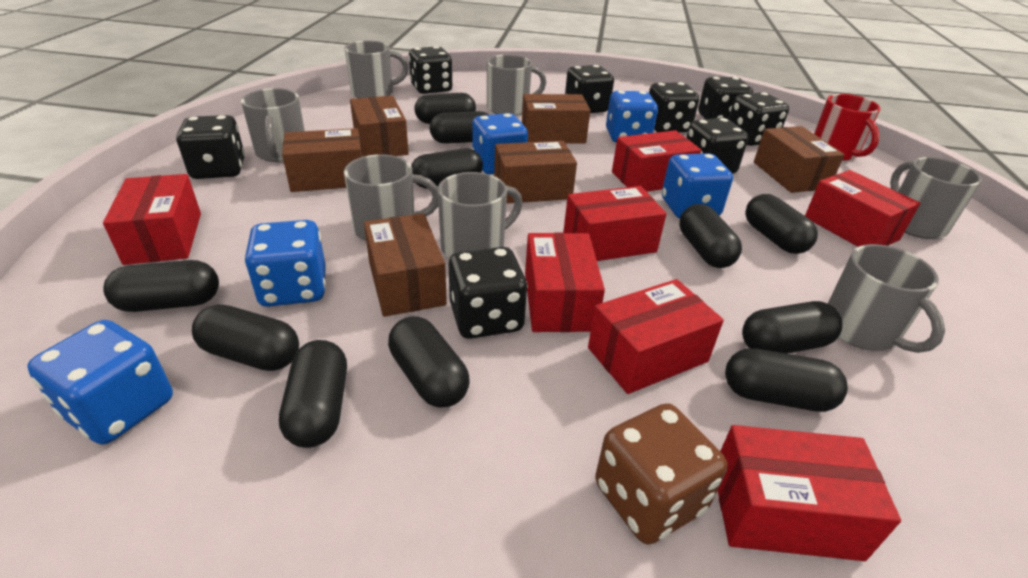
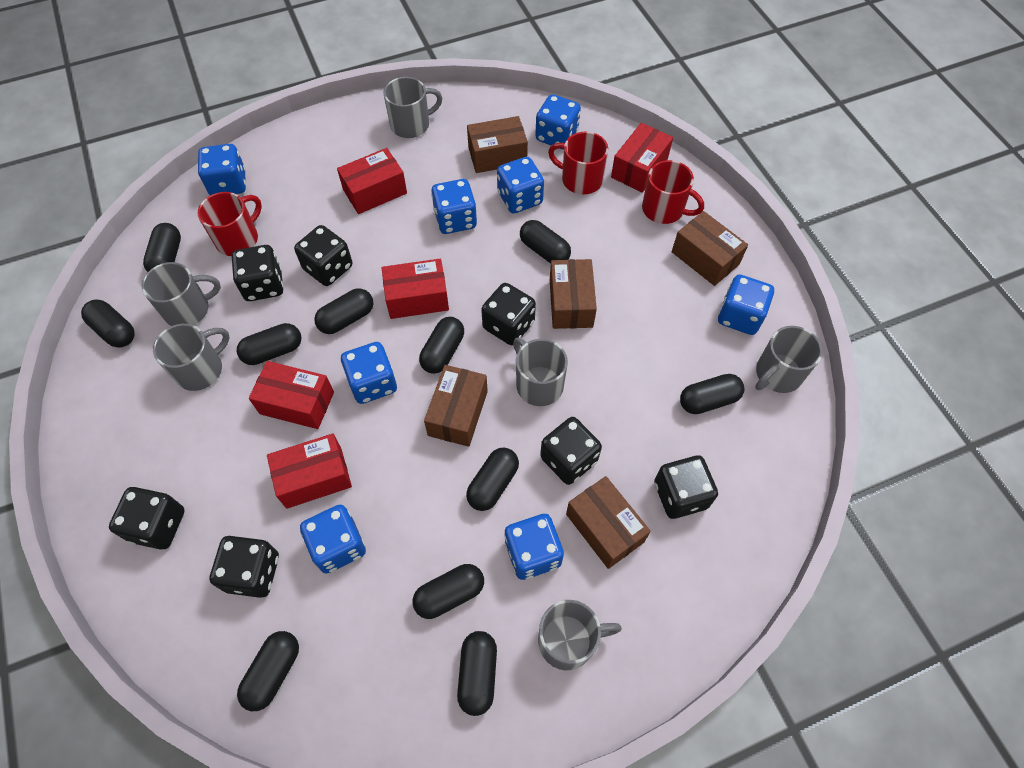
black dice: 8 -> 7
blue dice: 5 -> 8
brown box: 6 -> 5
brown dice: 1 -> 0
grey mug: 7 -> 6
red box: 7 -> 5
red mug: 1 -> 3

